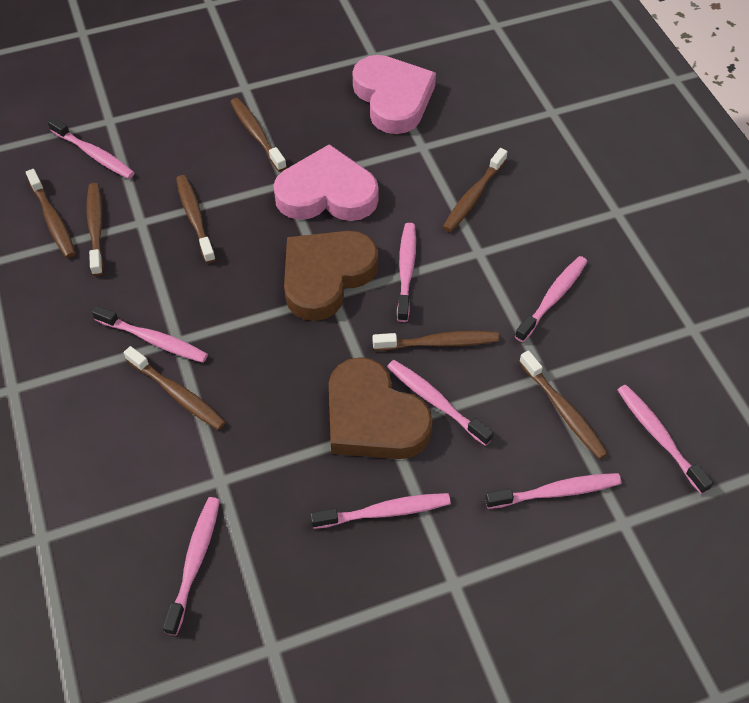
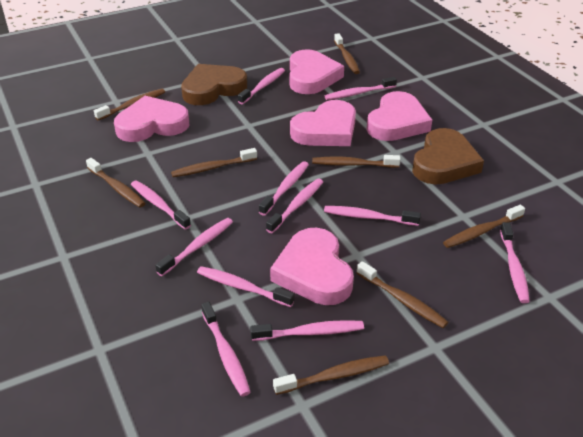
pink heart: 2 -> 5
pink toothbrush: 9 -> 11

